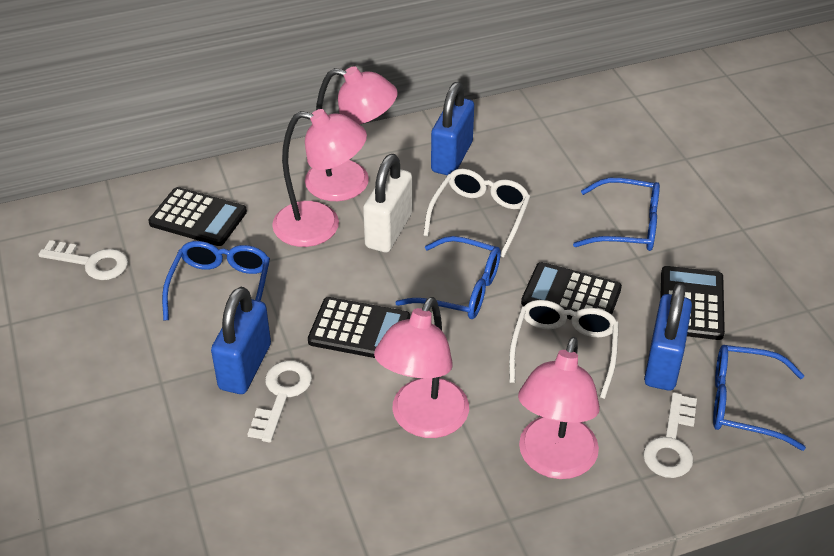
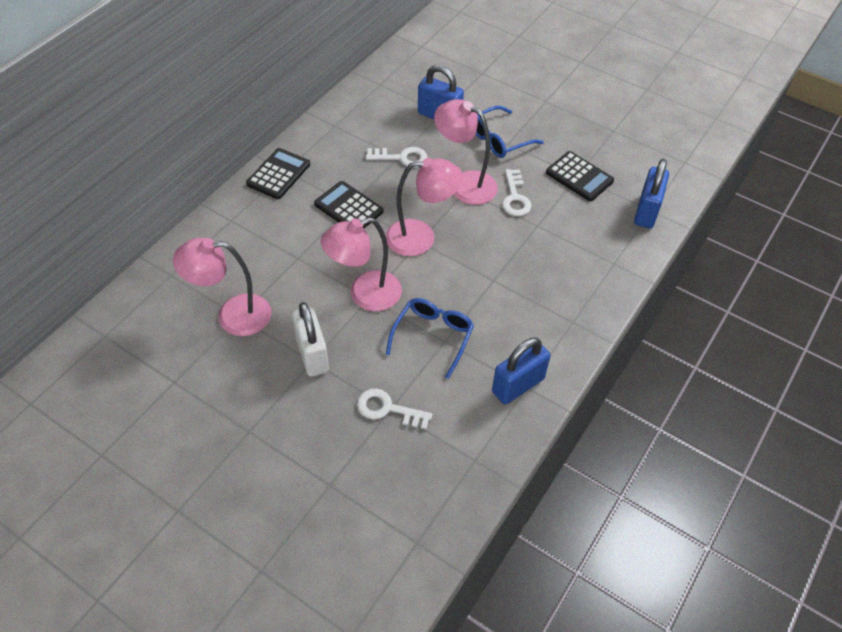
black calculator: 4 -> 3
blue glasses: 4 -> 2
white glasses: 2 -> 0

